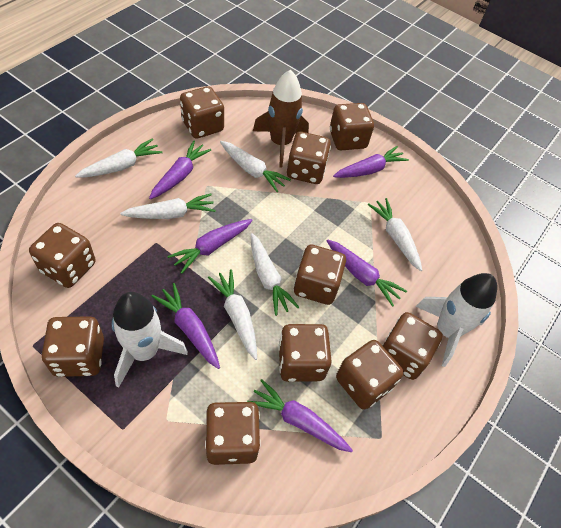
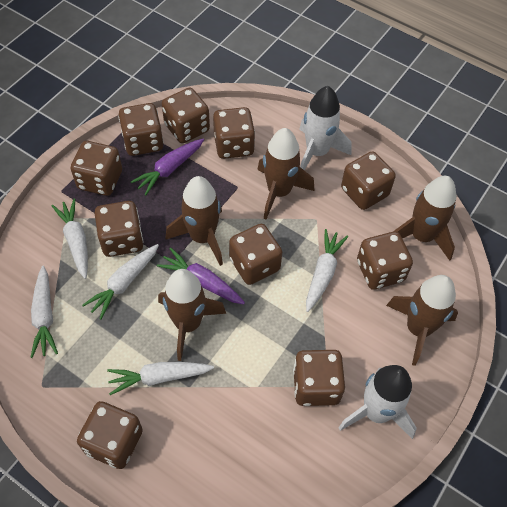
brown rocket: 1 -> 5
purple carrot: 6 -> 2
white carrot: 6 -> 5

